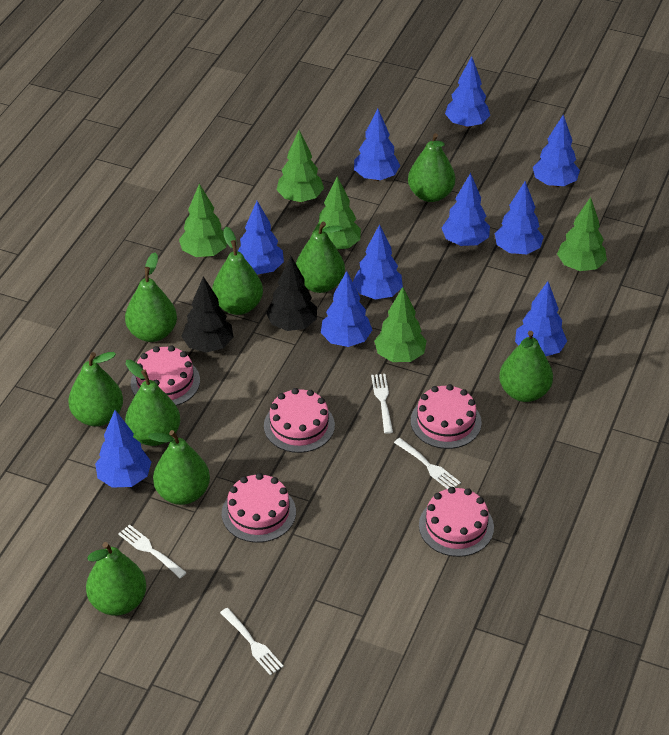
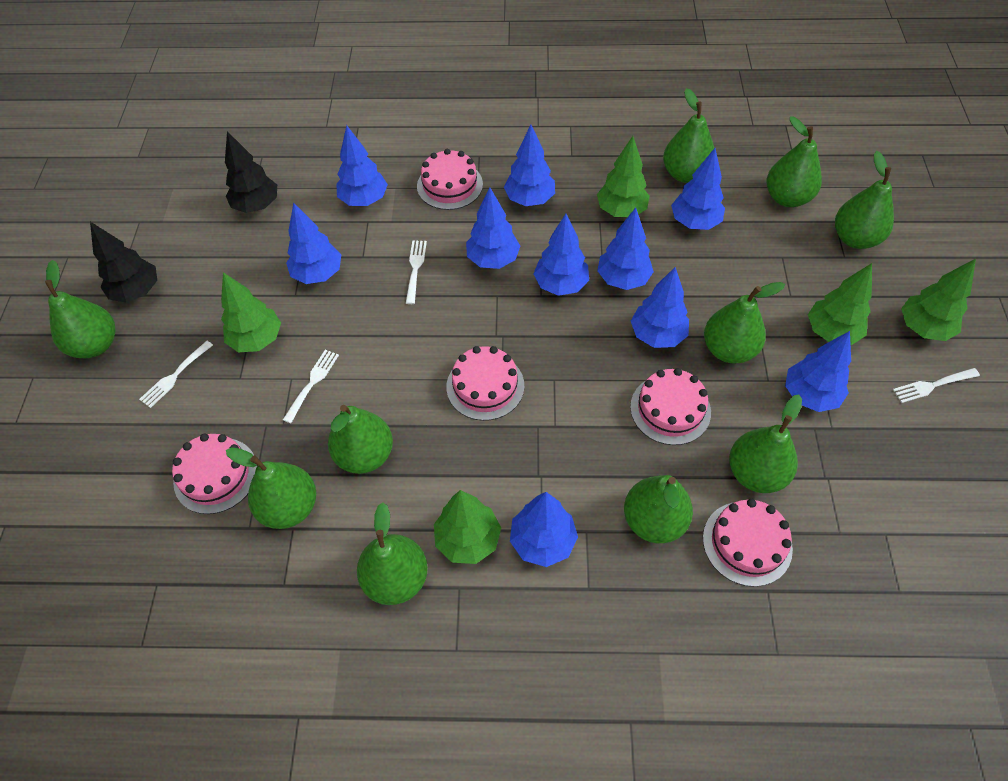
green pear: 9 -> 10

